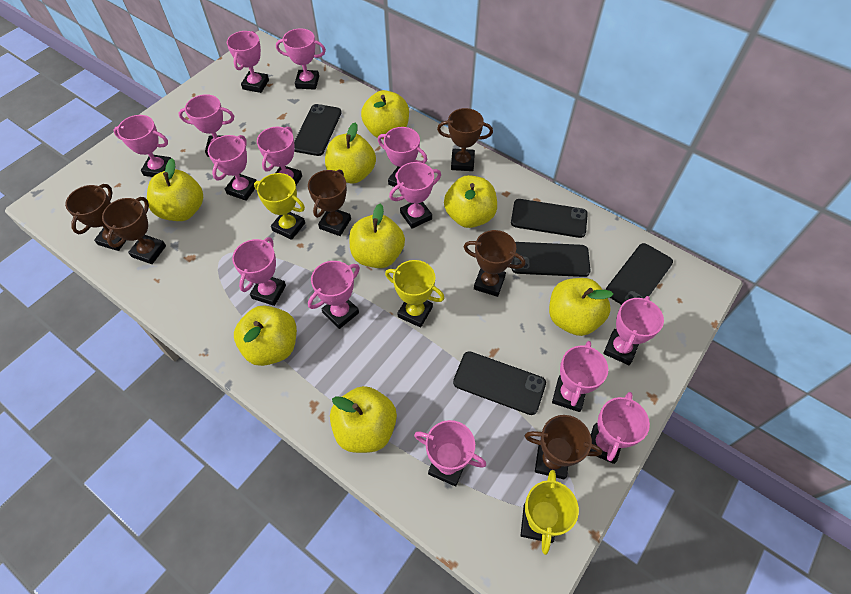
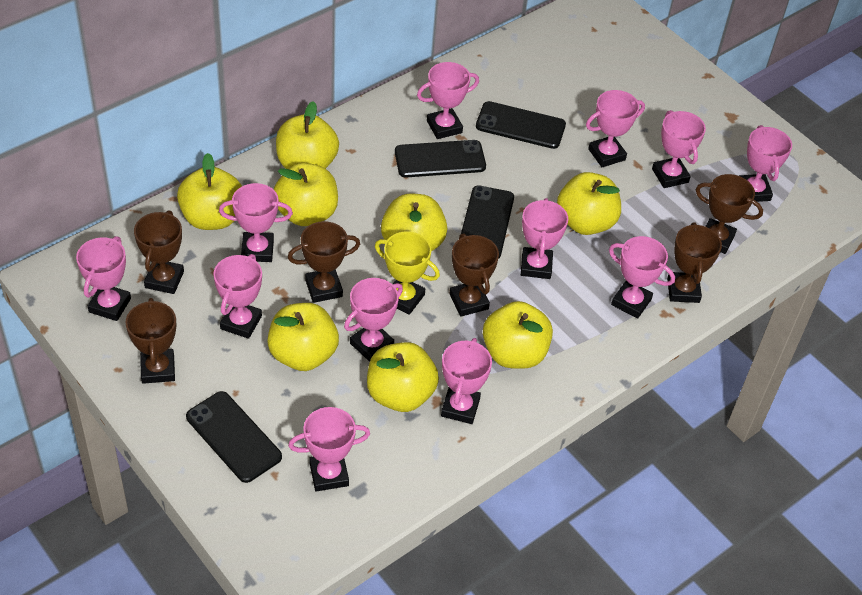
black phone: 5 -> 4
pink trophy: 14 -> 12
yellow trophy: 3 -> 1

